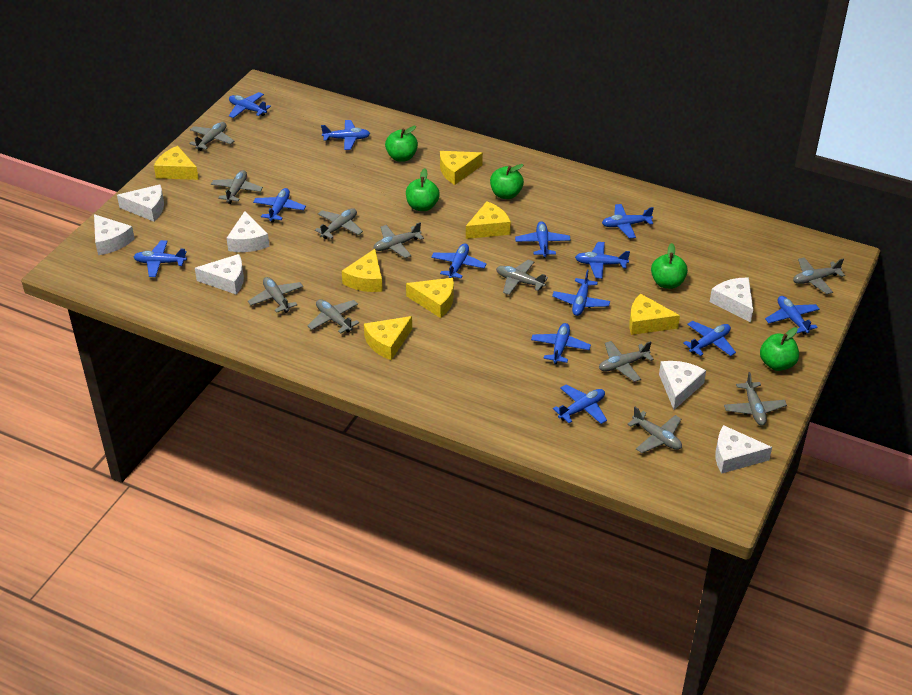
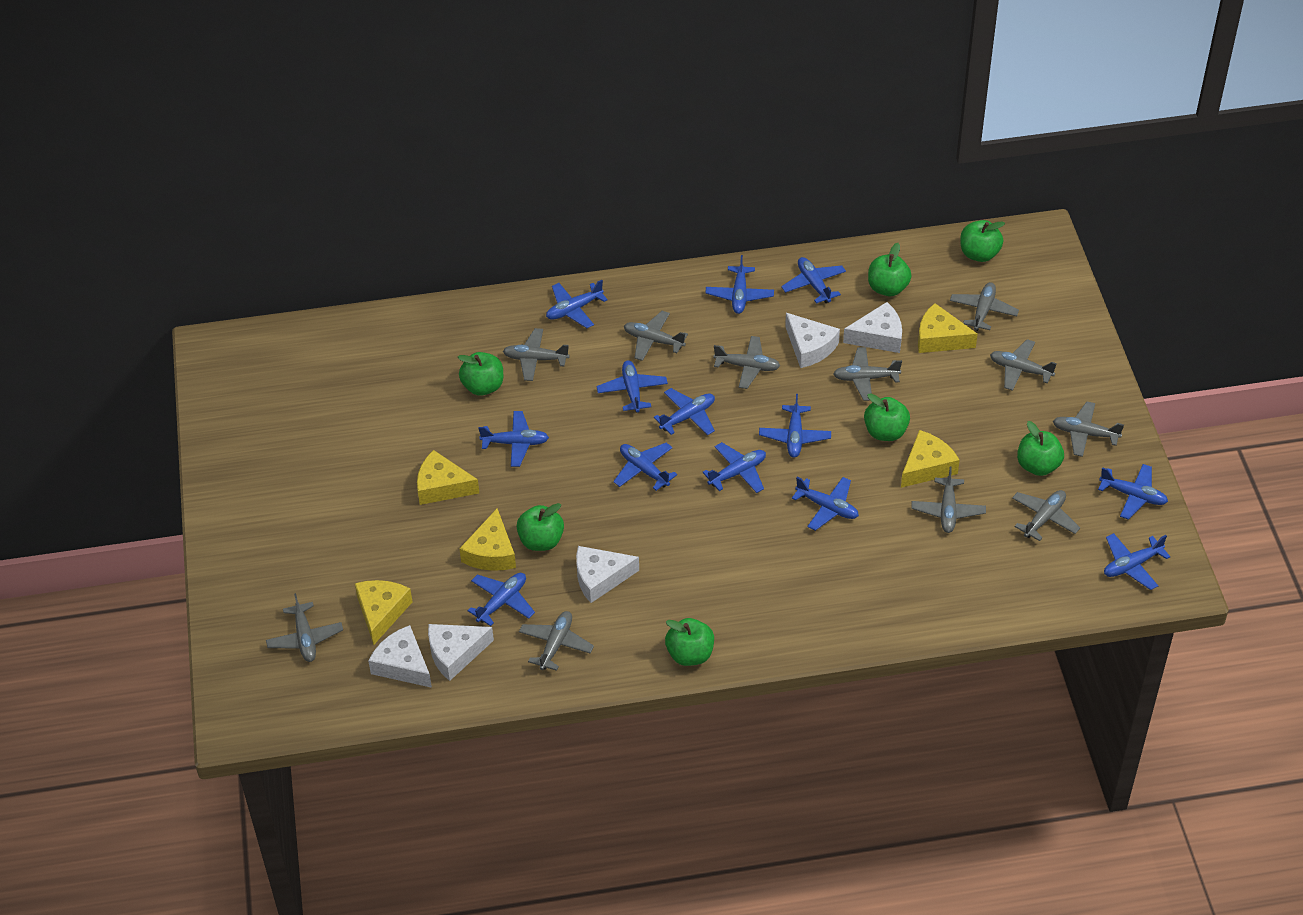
green apple: 5 -> 7
white cheese: 7 -> 5
yellow cheese: 7 -> 5

